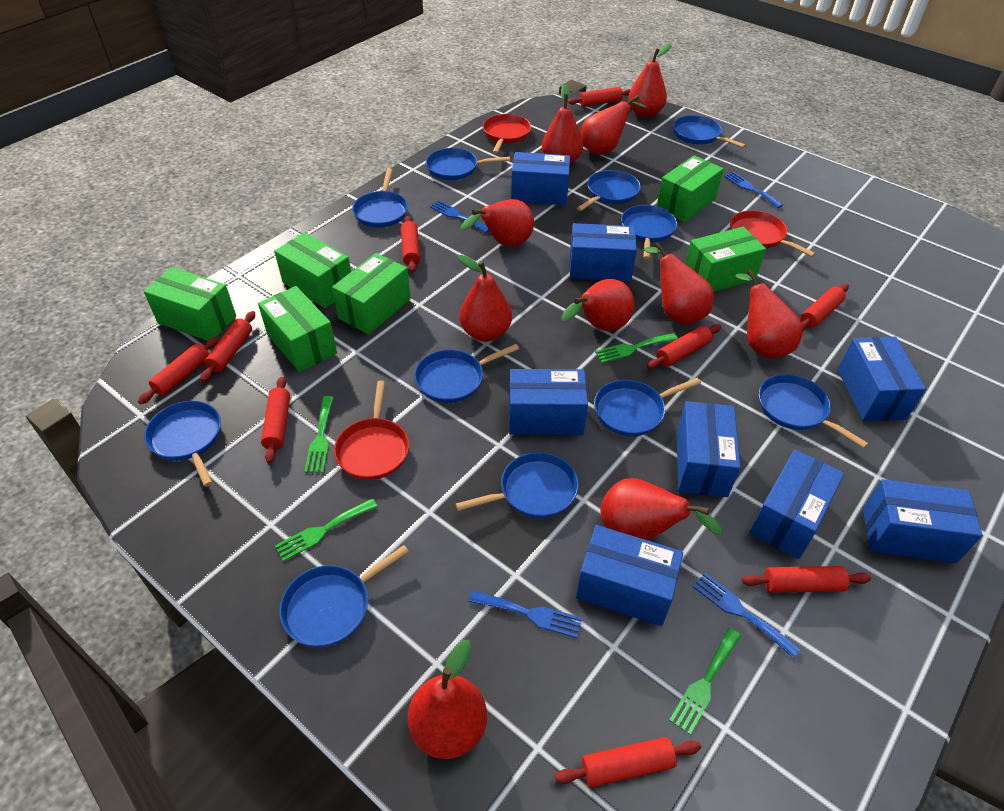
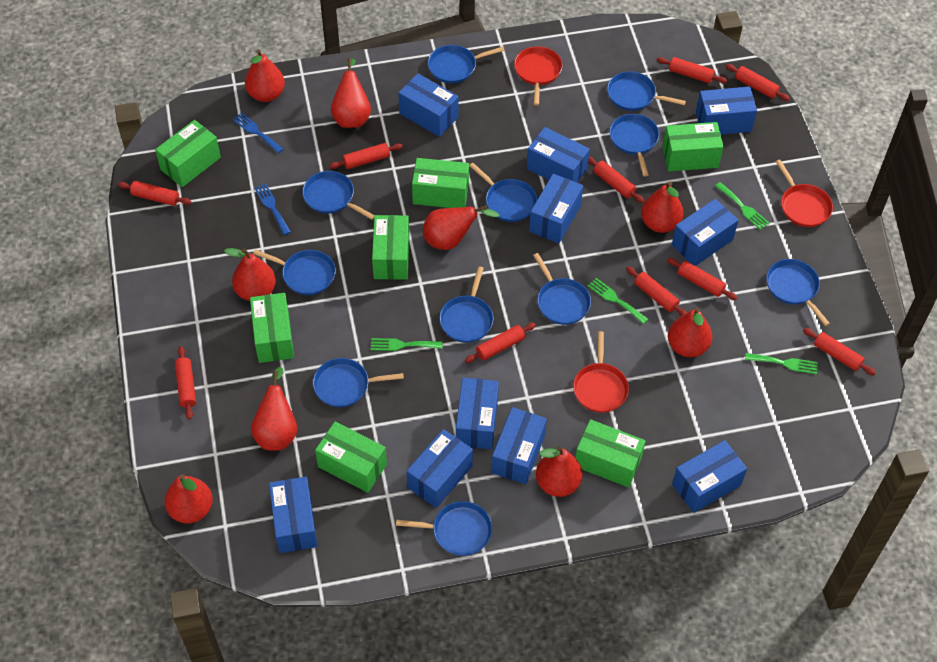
blue box: 8 -> 10
blue fork: 4 -> 2
green box: 6 -> 7
red pear: 10 -> 9
red rolling pin: 9 -> 10

